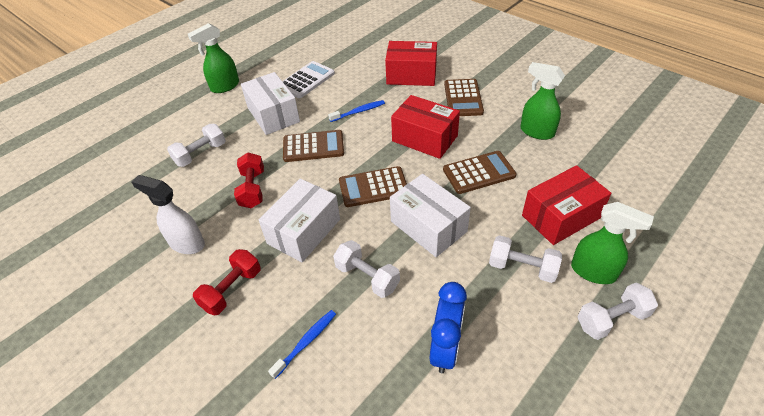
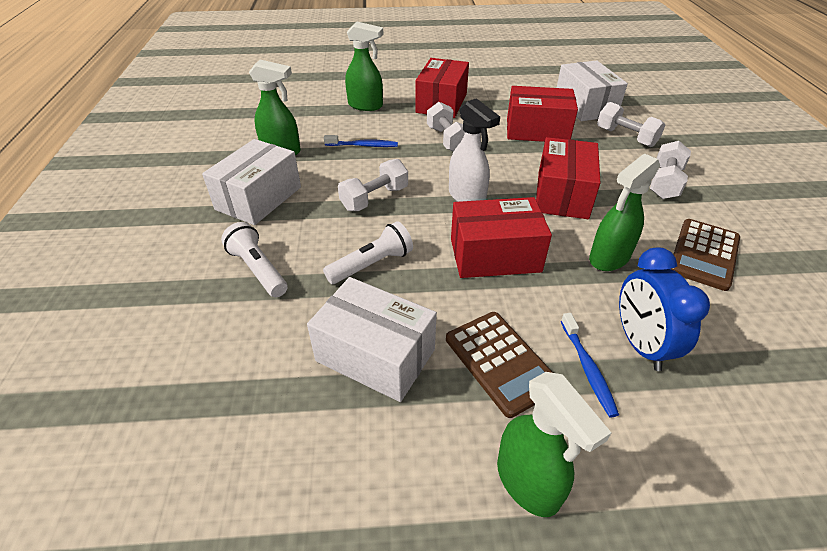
brown calculator: 4 -> 2
green spray bottle: 3 -> 4
red box: 3 -> 4
red dumbbell: 2 -> 0
white calculator: 1 -> 0
white flashlight: 0 -> 2

